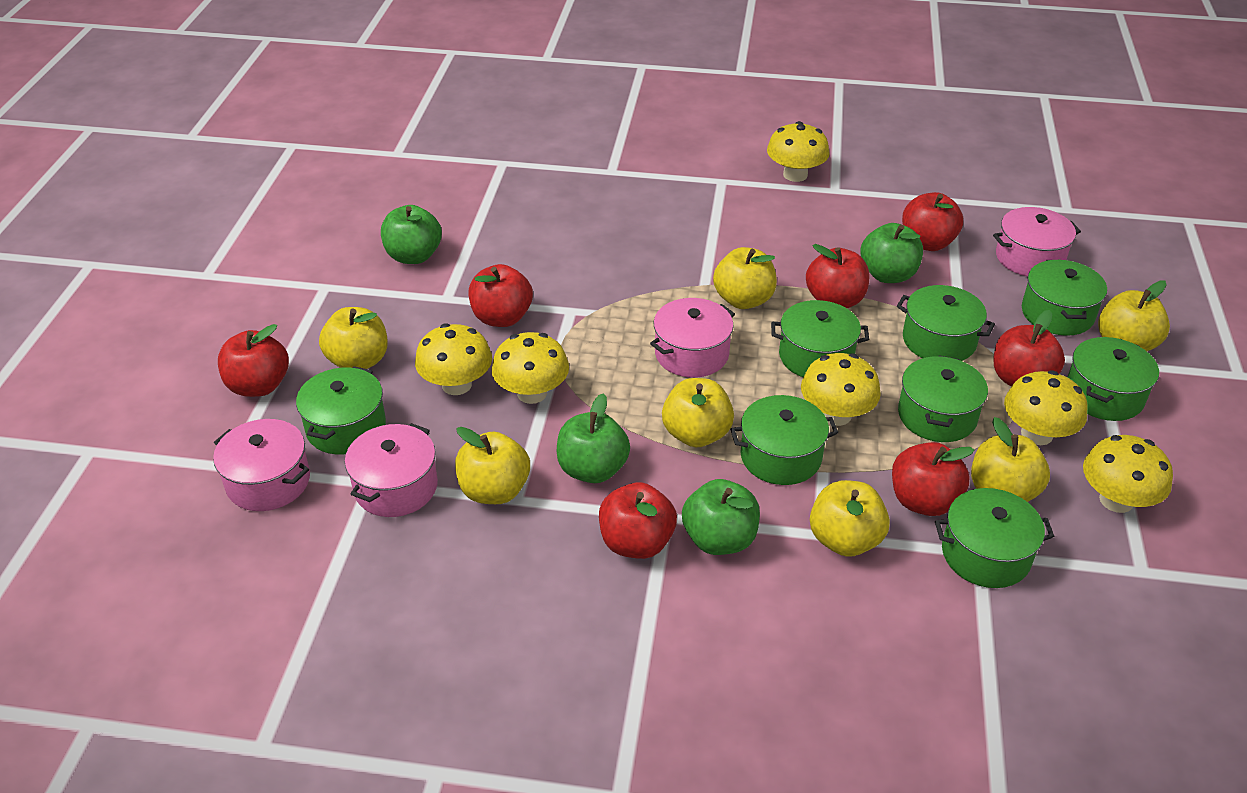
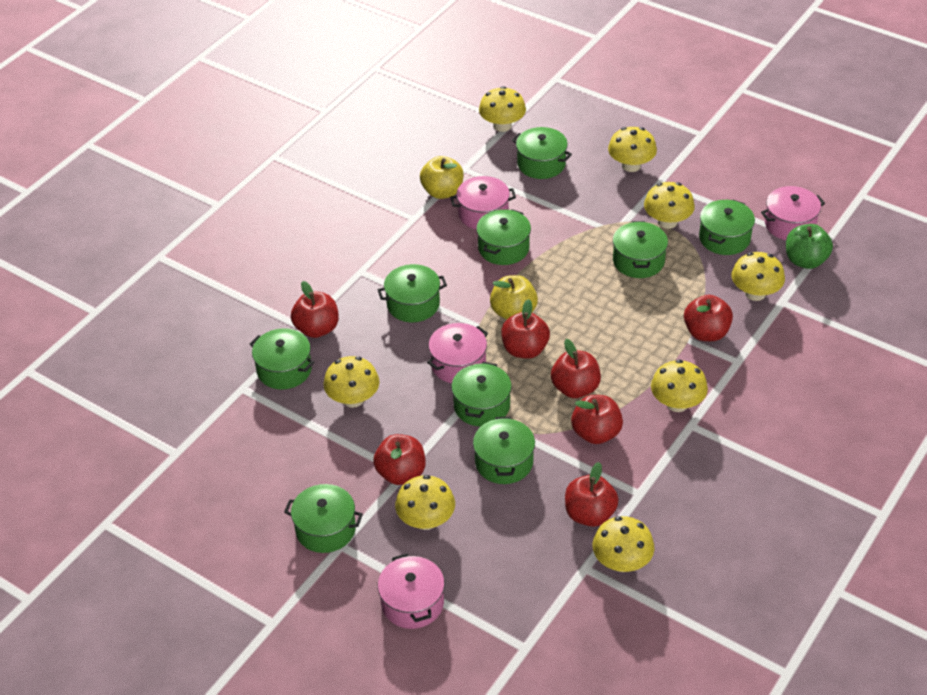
green apple: 4 -> 1
green pot: 8 -> 9
yellow apple: 7 -> 2
yellow mushroom: 6 -> 8

